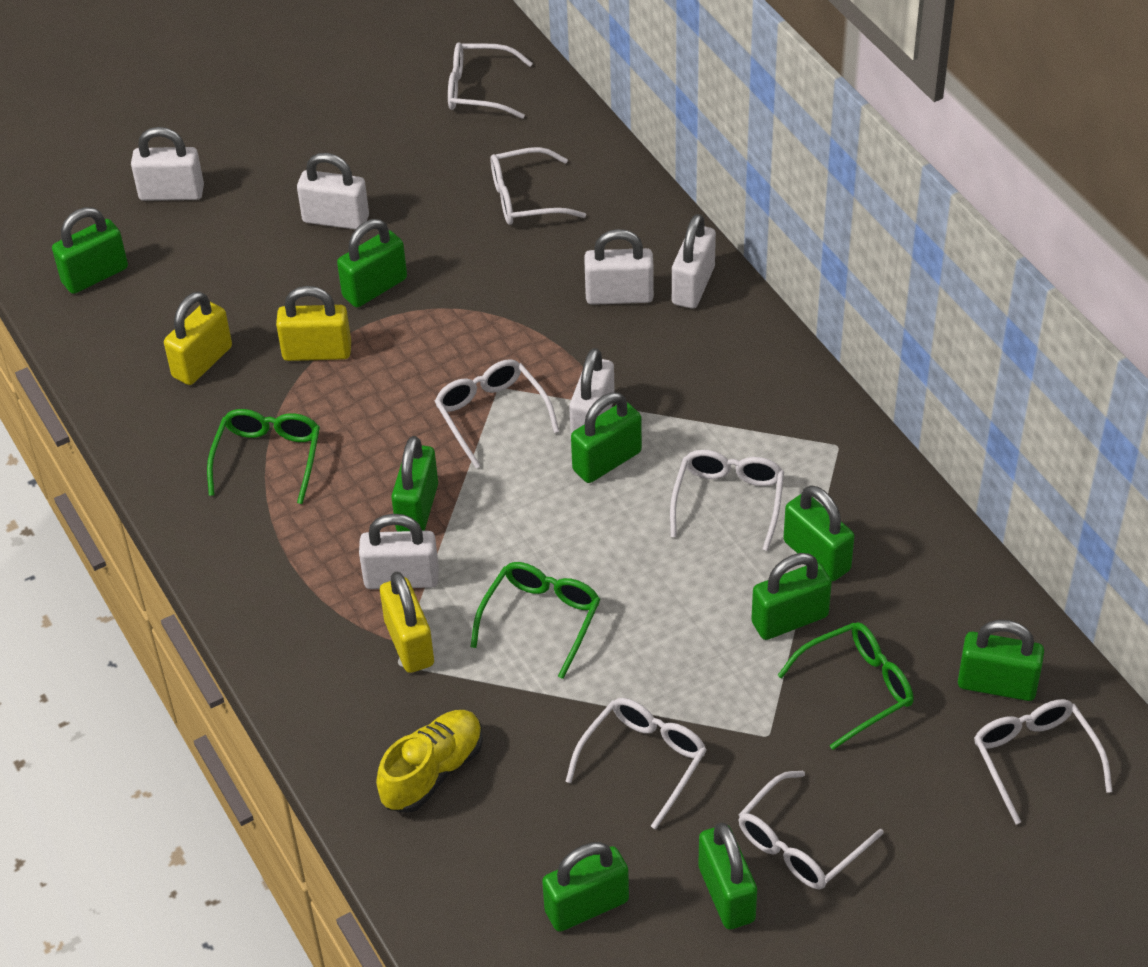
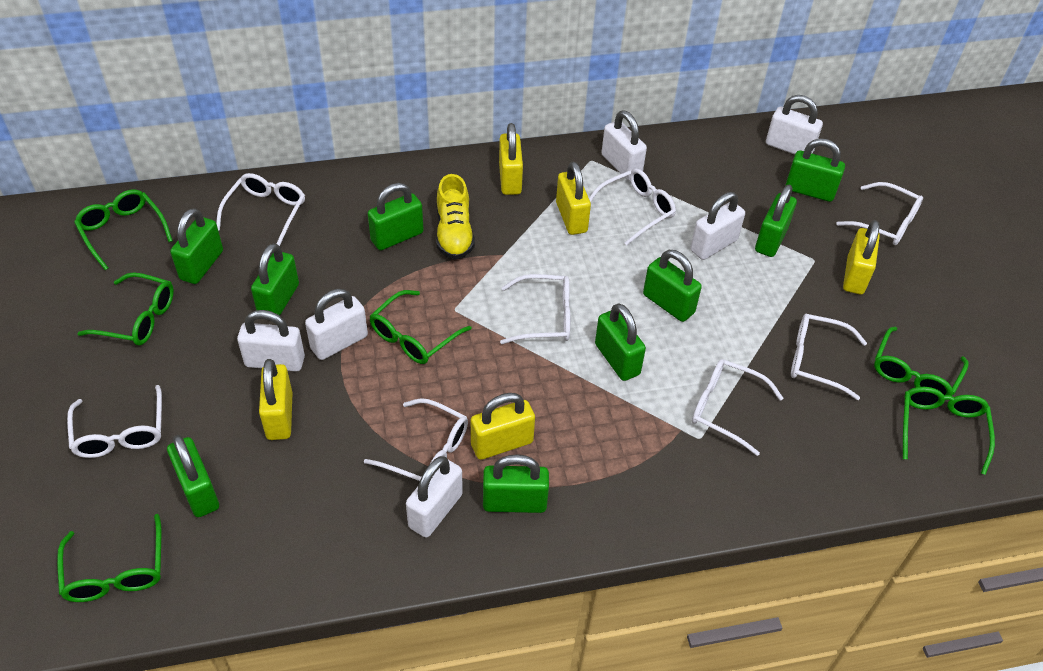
green glasses: 3 -> 6
white glasses: 7 -> 8
yellow padlock: 3 -> 5

